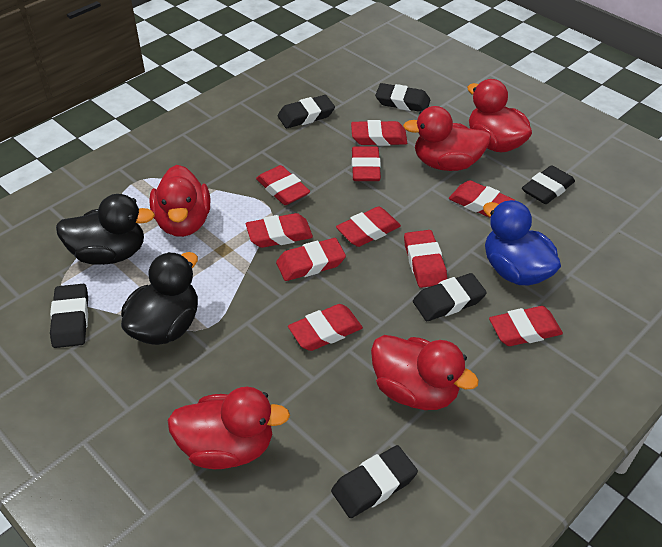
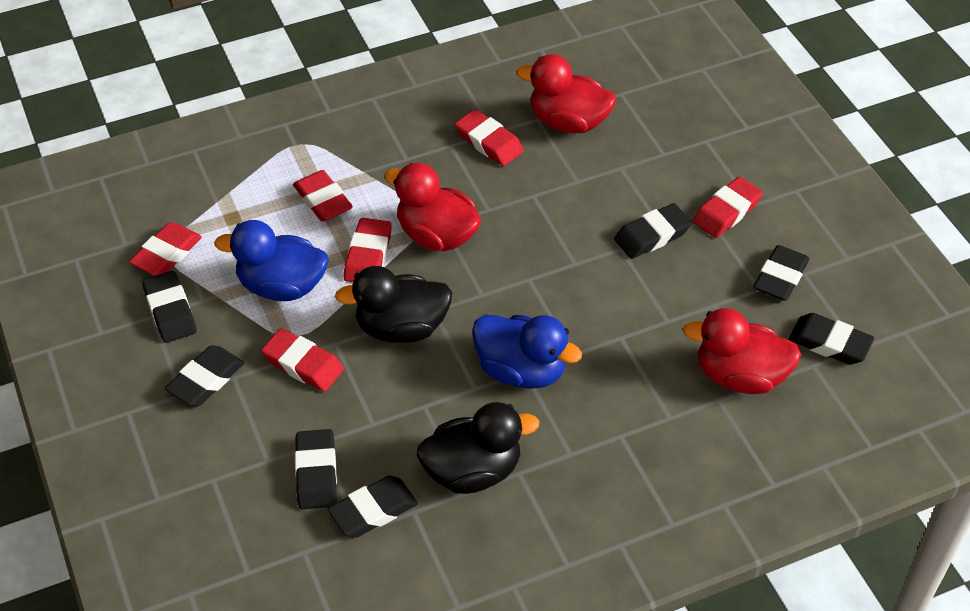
black eraser: 6 -> 7
blue duck: 1 -> 2
red duck: 5 -> 3
red eraser: 10 -> 6

